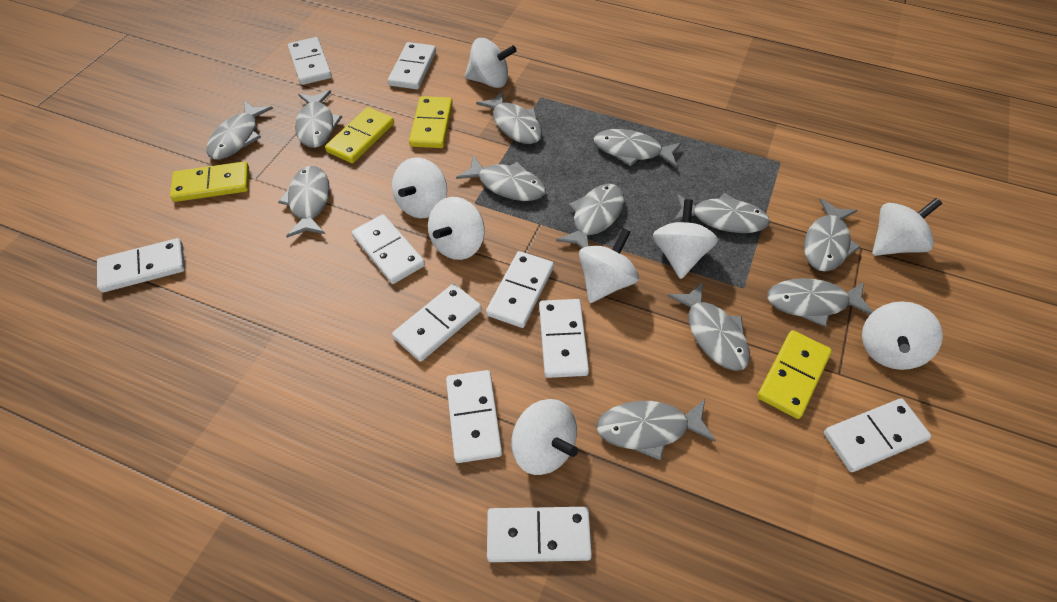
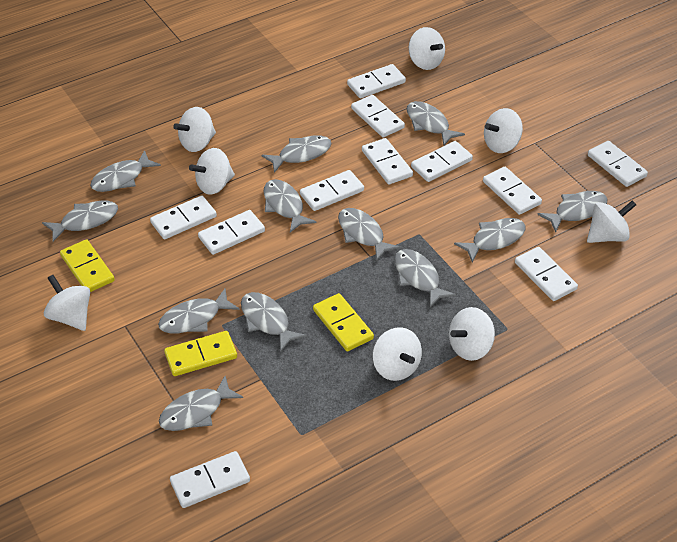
white domino: 10 -> 11
yellow domino: 4 -> 3

